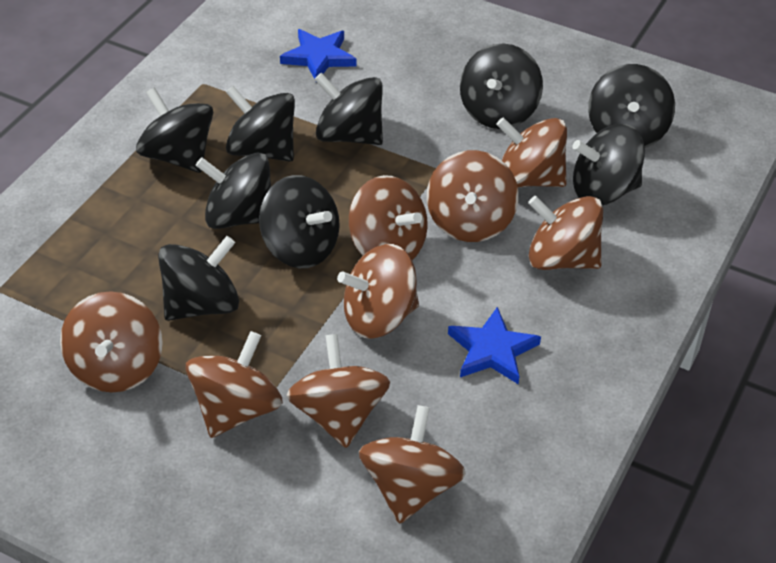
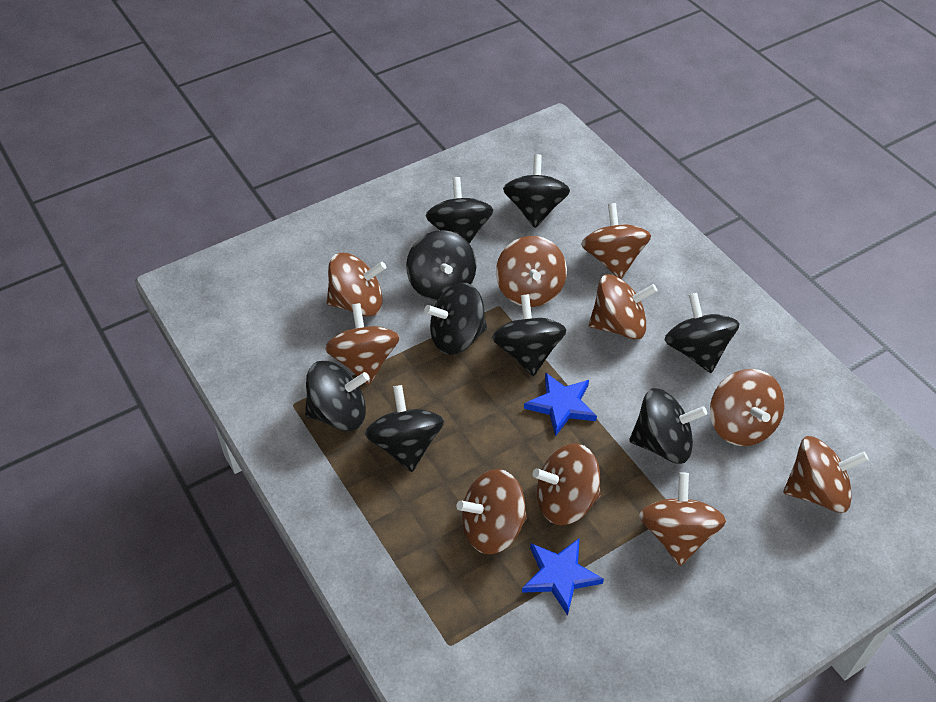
brown spinning top: 9 -> 10

